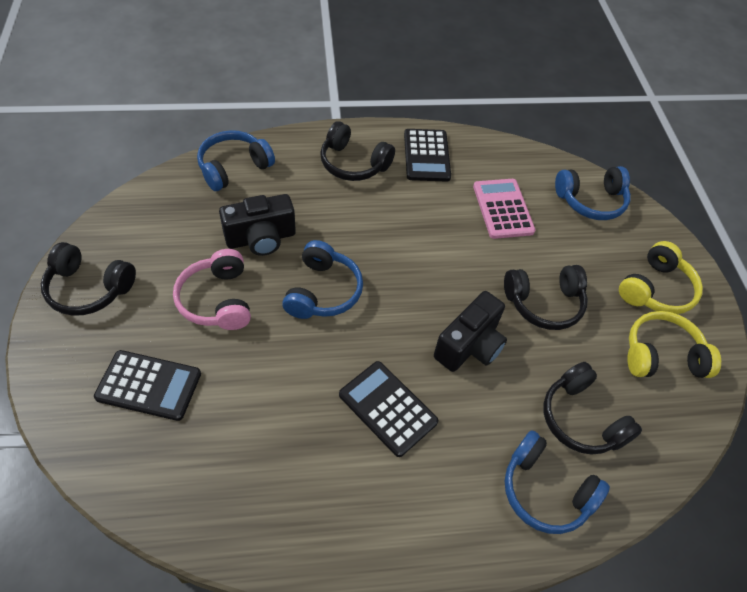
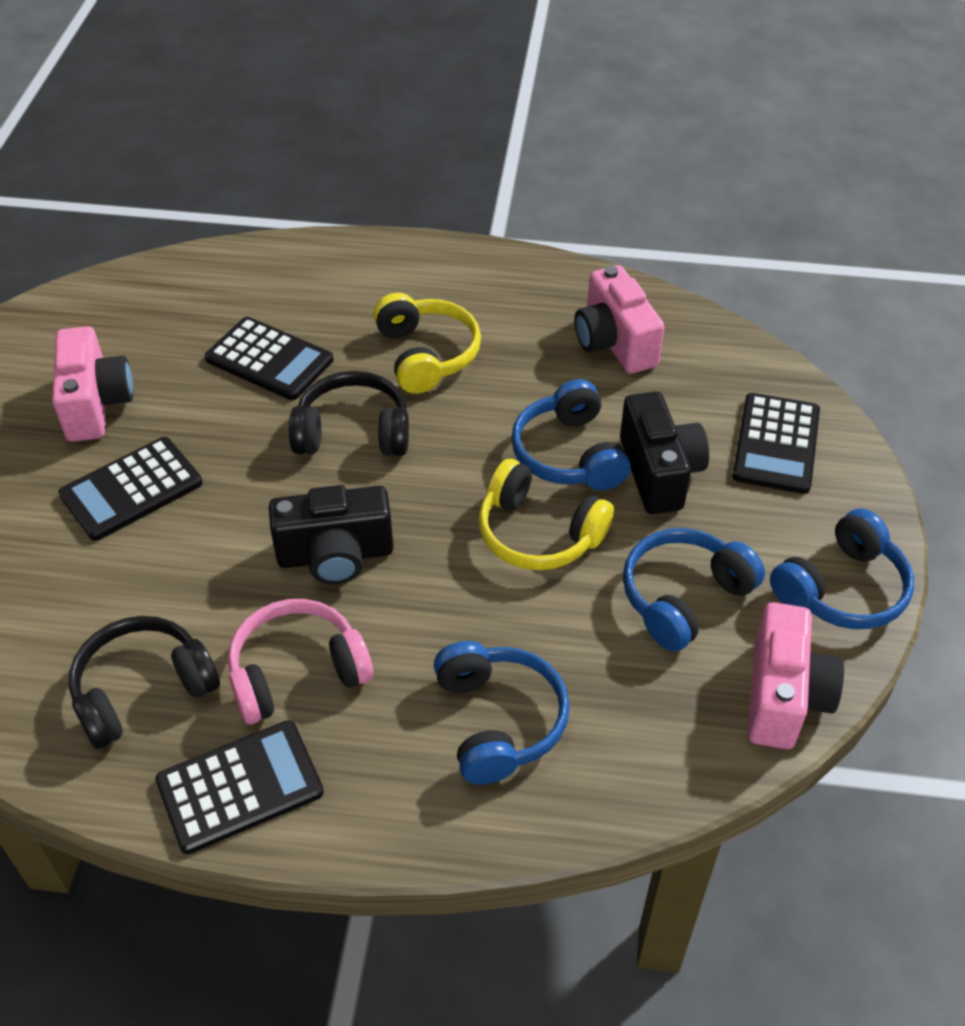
black calculator: 3 -> 4
black headphones: 4 -> 2
pink calculator: 1 -> 0
pink camera: 0 -> 3

